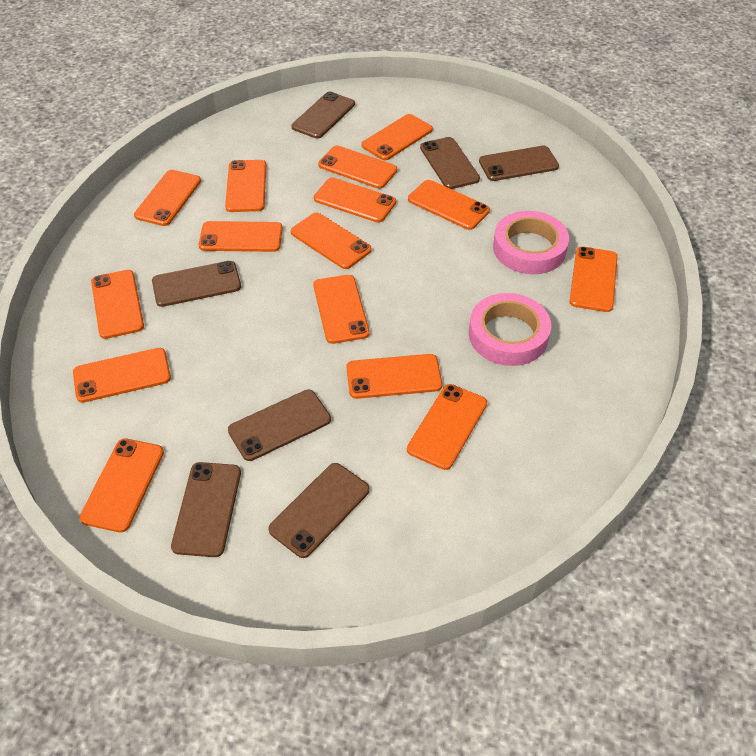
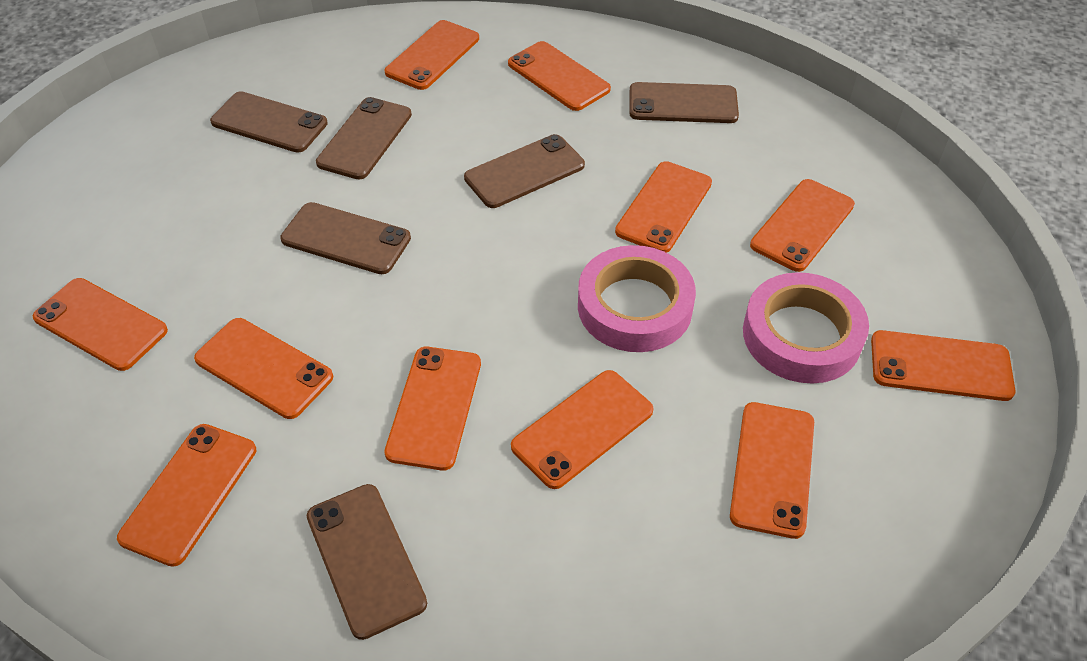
brown phone: 7 -> 6
orange phone: 15 -> 11

